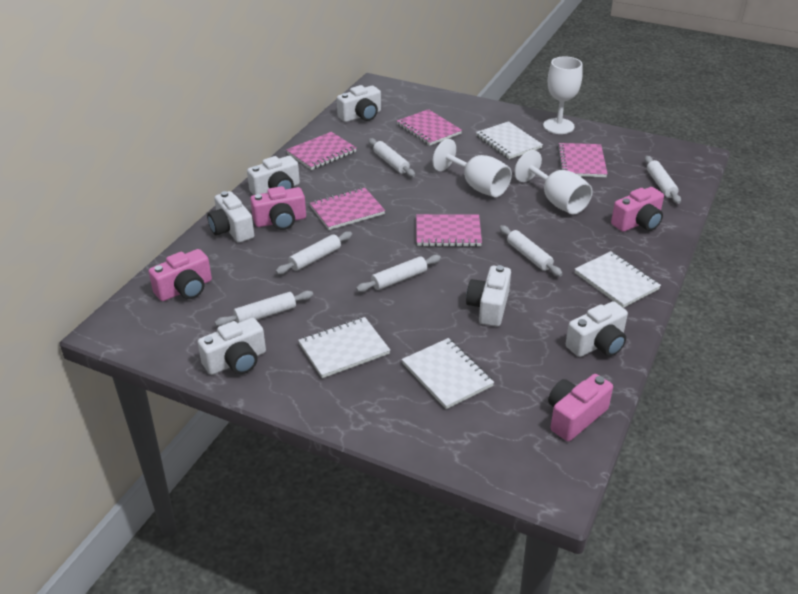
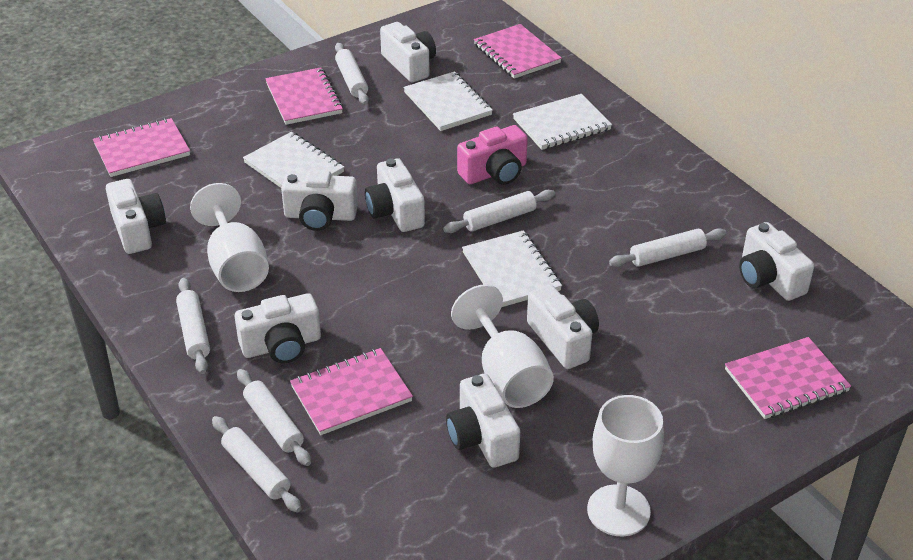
pink camera: 4 -> 1
white camera: 6 -> 8

